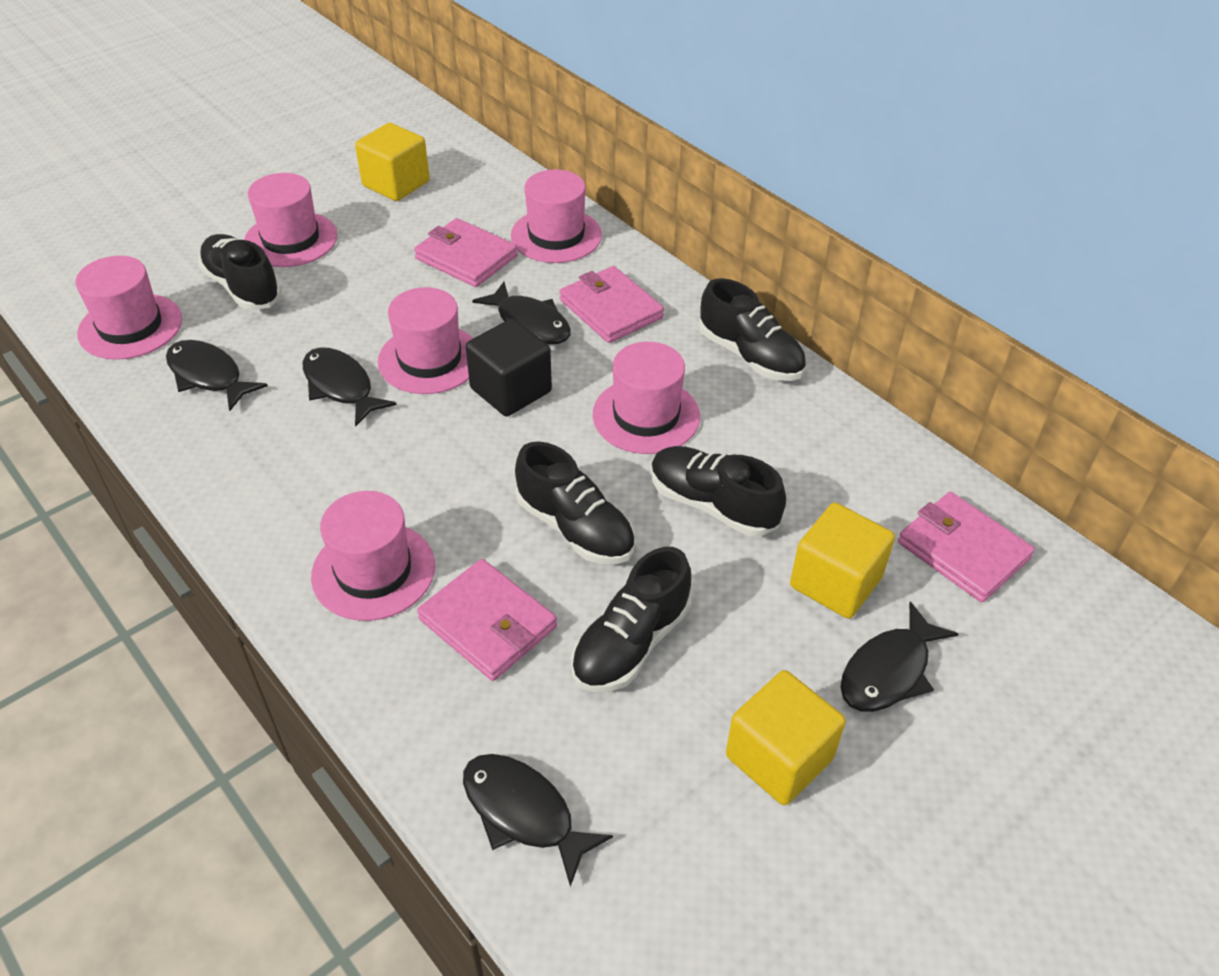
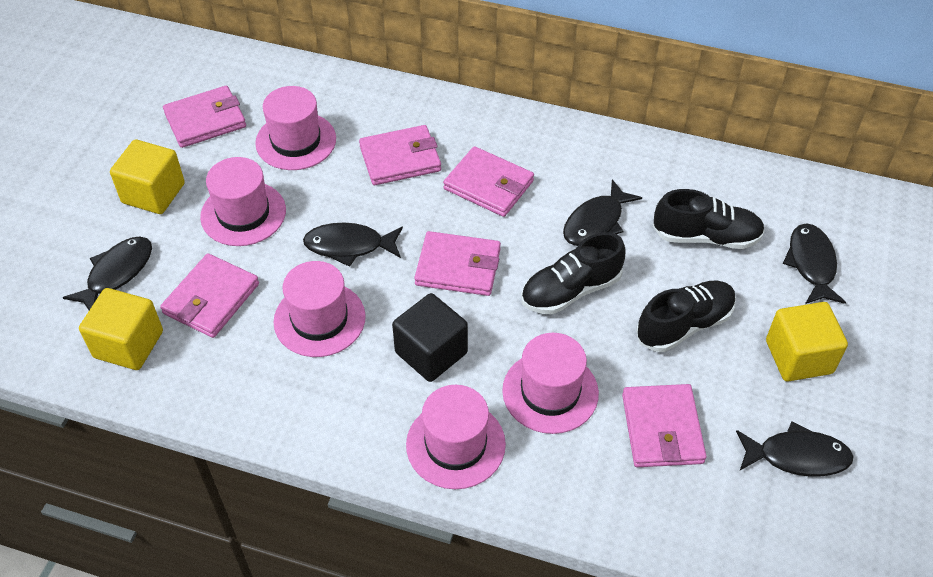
black shoe: 5 -> 3
pink hat: 6 -> 5
pink wallet: 4 -> 6

